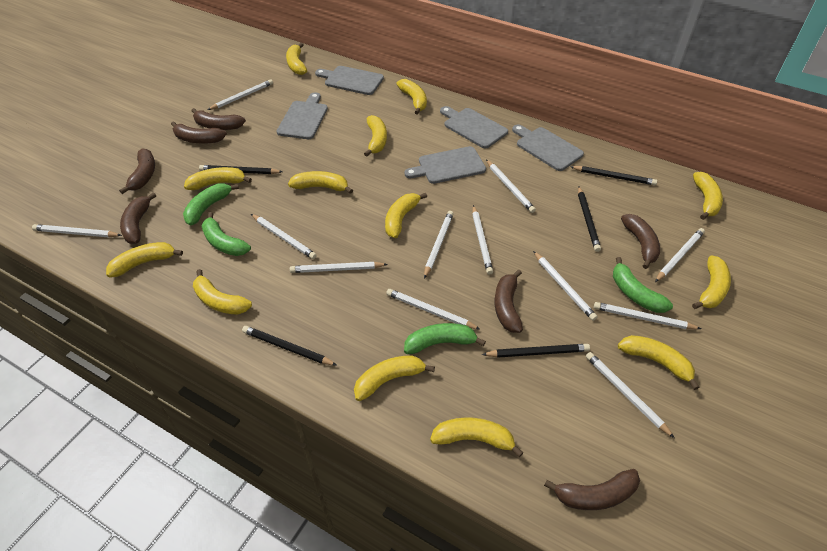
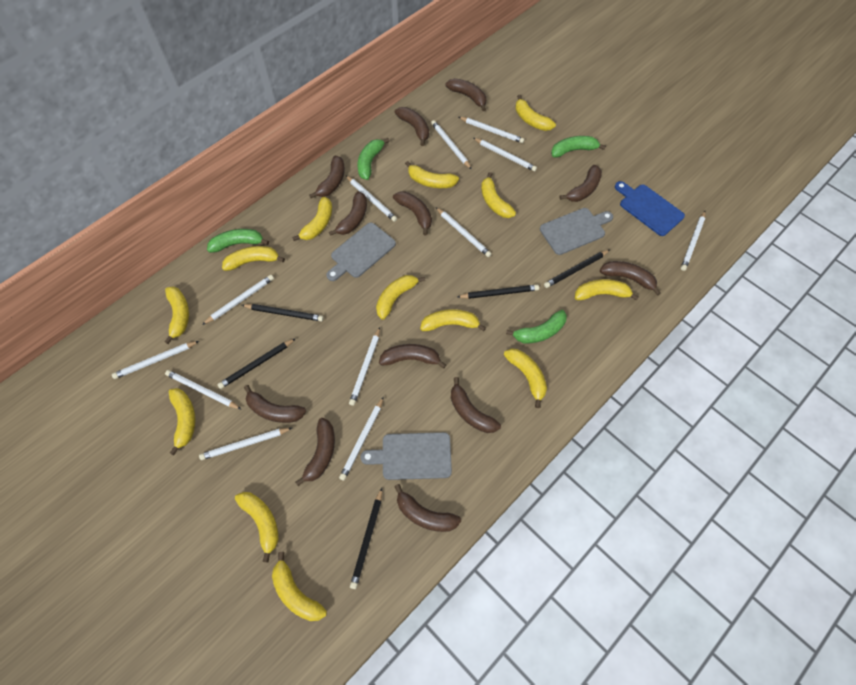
blue cutting board: 0 -> 1
brown banana: 7 -> 12
grey cutting board: 5 -> 3

